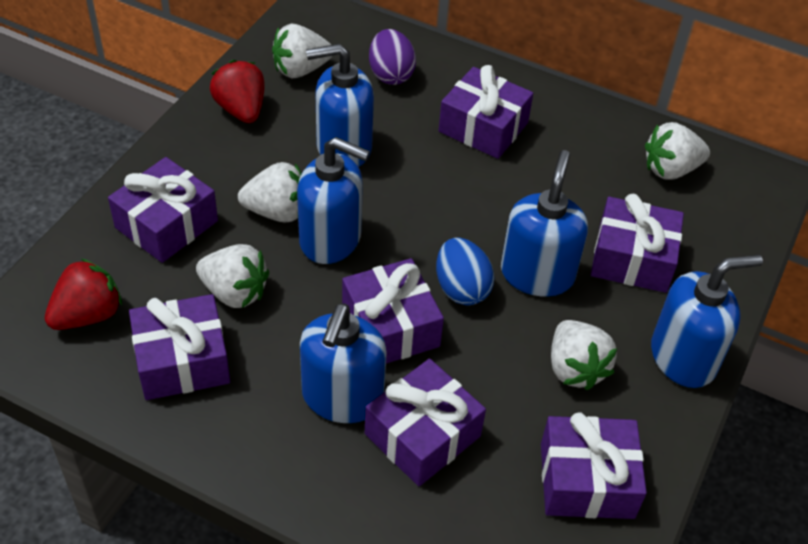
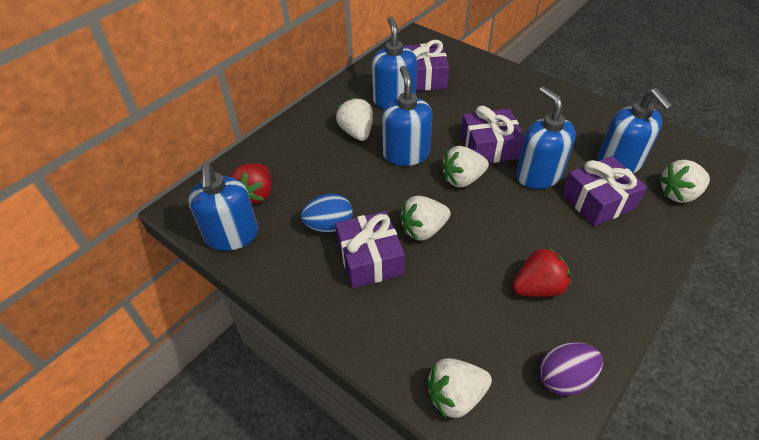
purple gift: 7 -> 4

